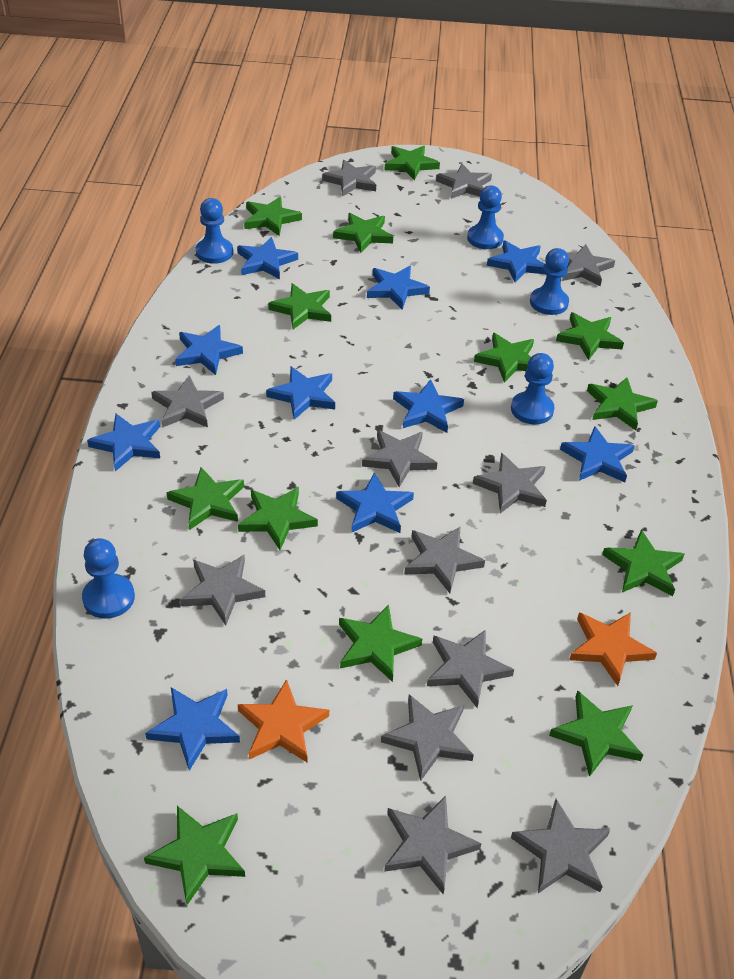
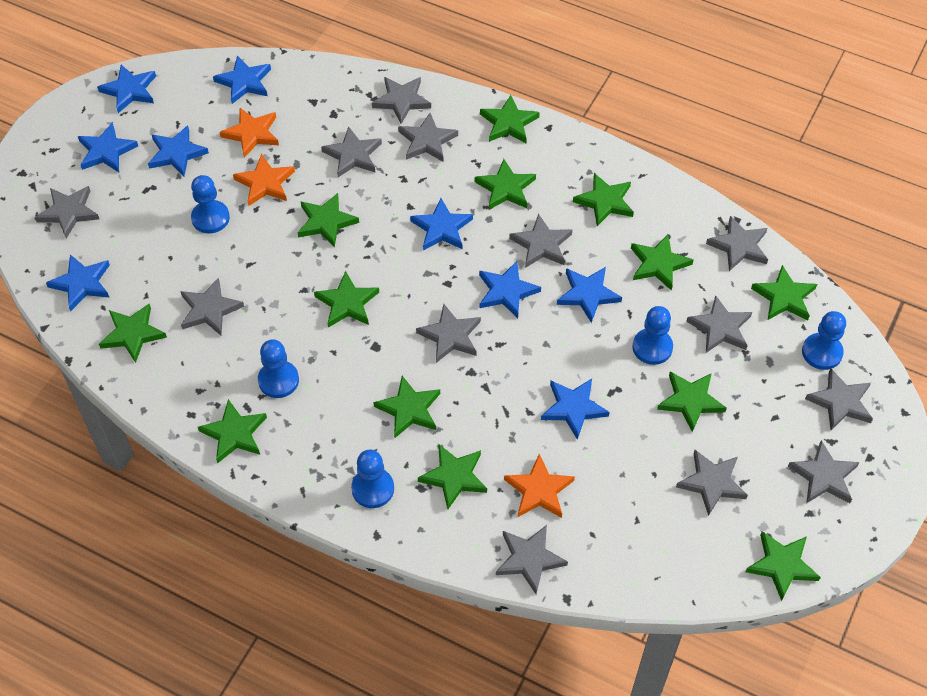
blue star: 10 -> 9
grey star: 12 -> 13
orange star: 2 -> 3

